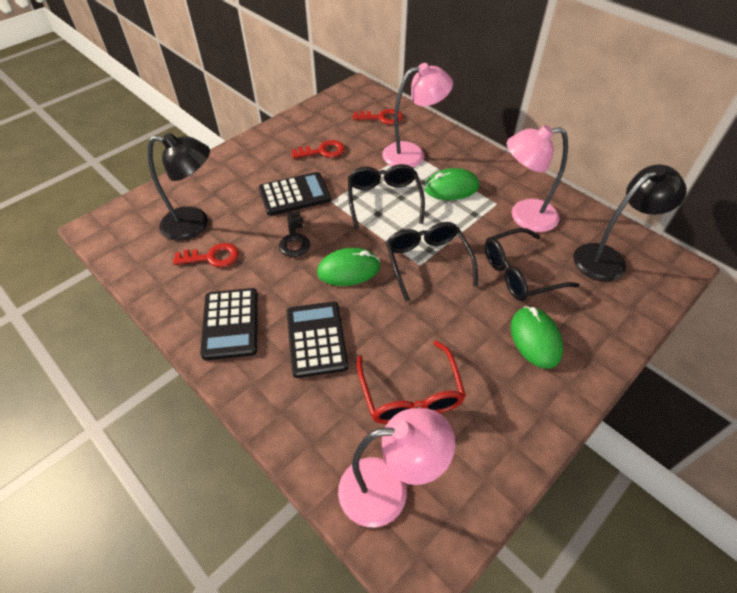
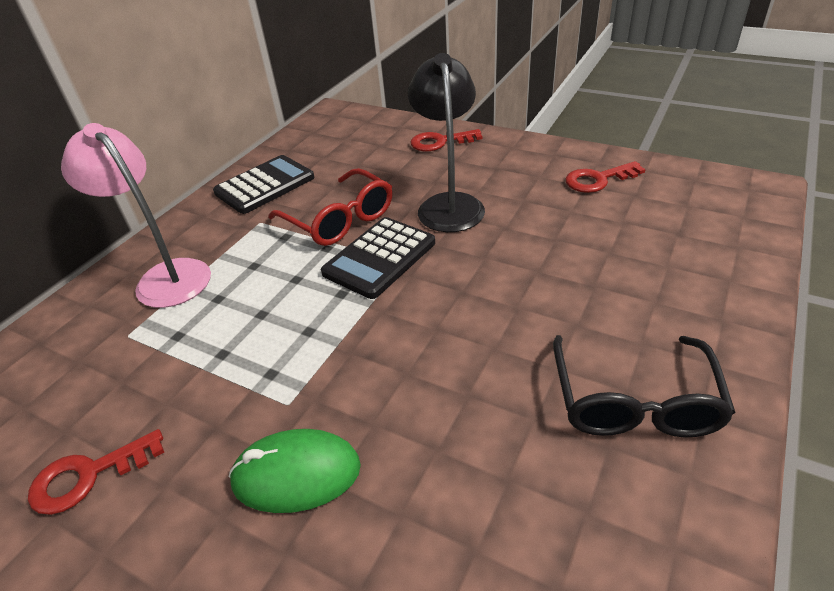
black calculator: 3 -> 2
black glasses: 3 -> 1
black key: 1 -> 0
black lamp: 2 -> 1
green mouse: 3 -> 1
pink lamp: 3 -> 1

